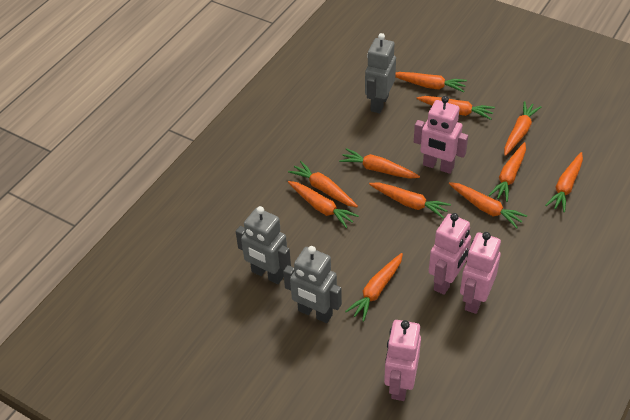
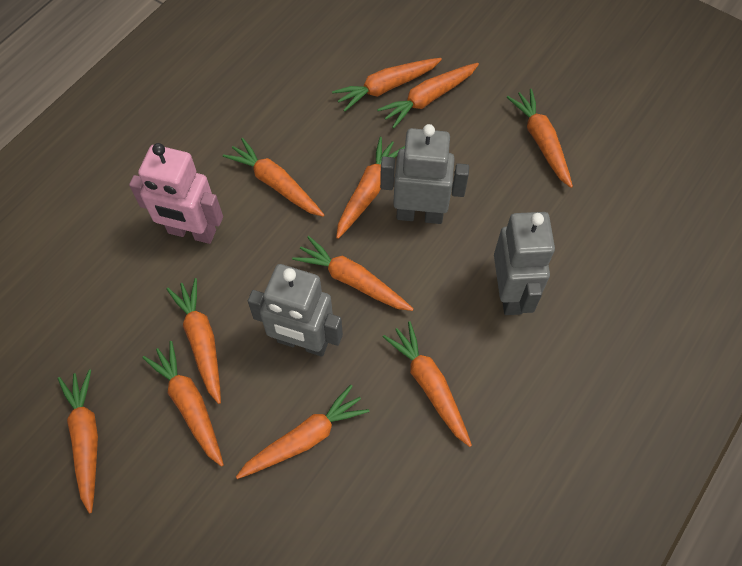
pink robot: 4 -> 1

